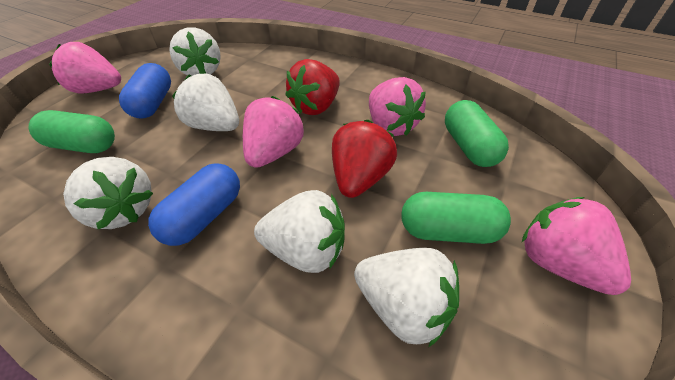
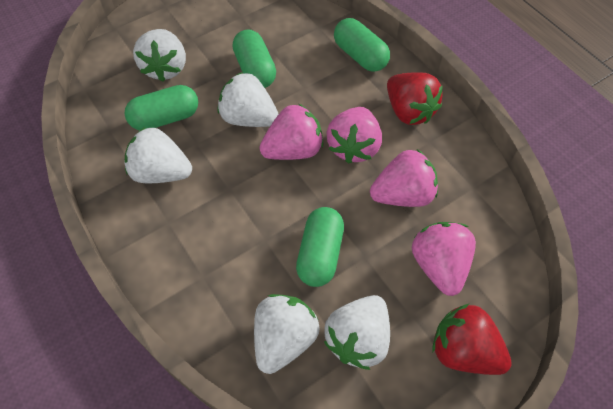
blue capsule: 2 -> 0
green capsule: 3 -> 4

